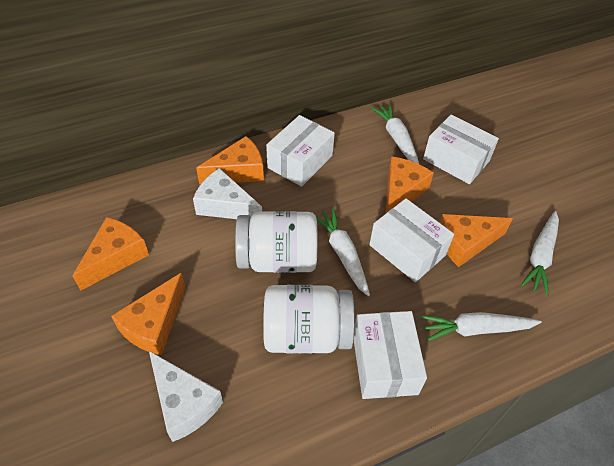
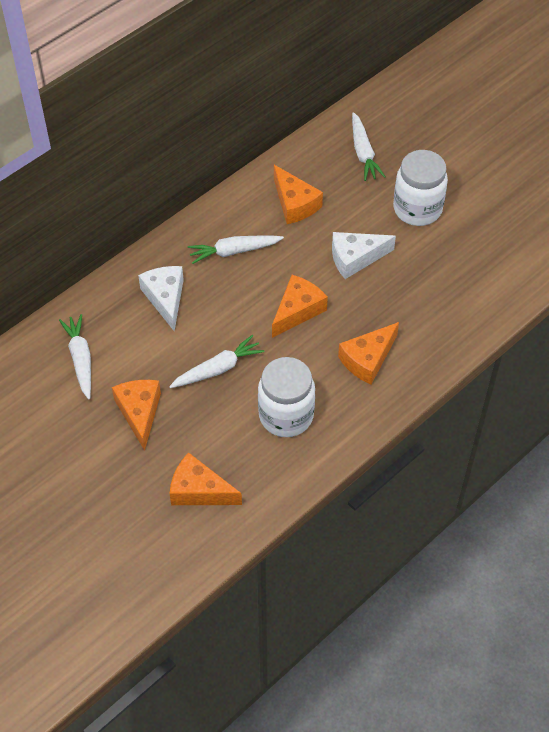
white box: 4 -> 0

